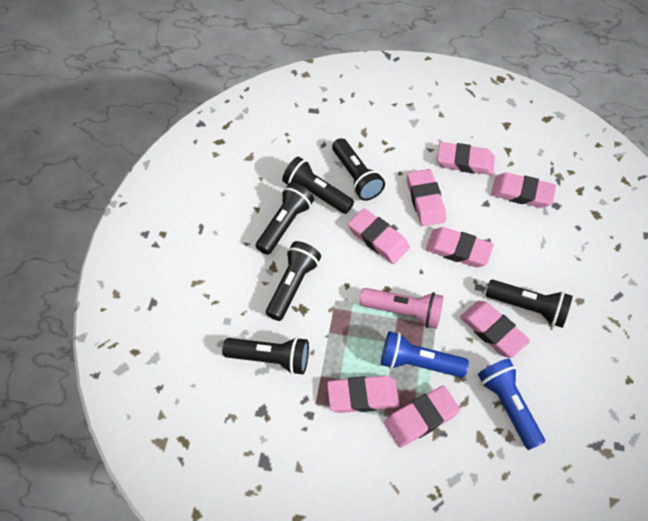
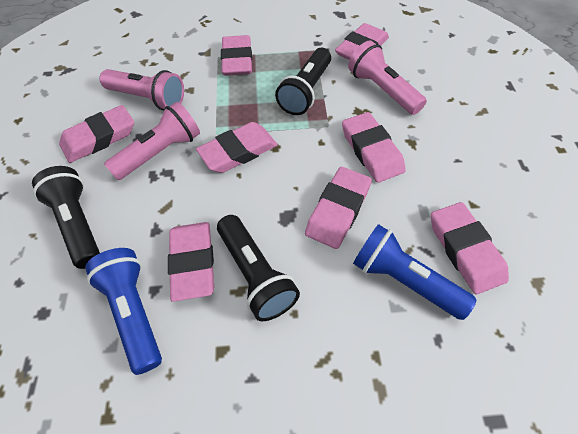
black flashlight: 6 -> 3
pink flashlight: 1 -> 3

